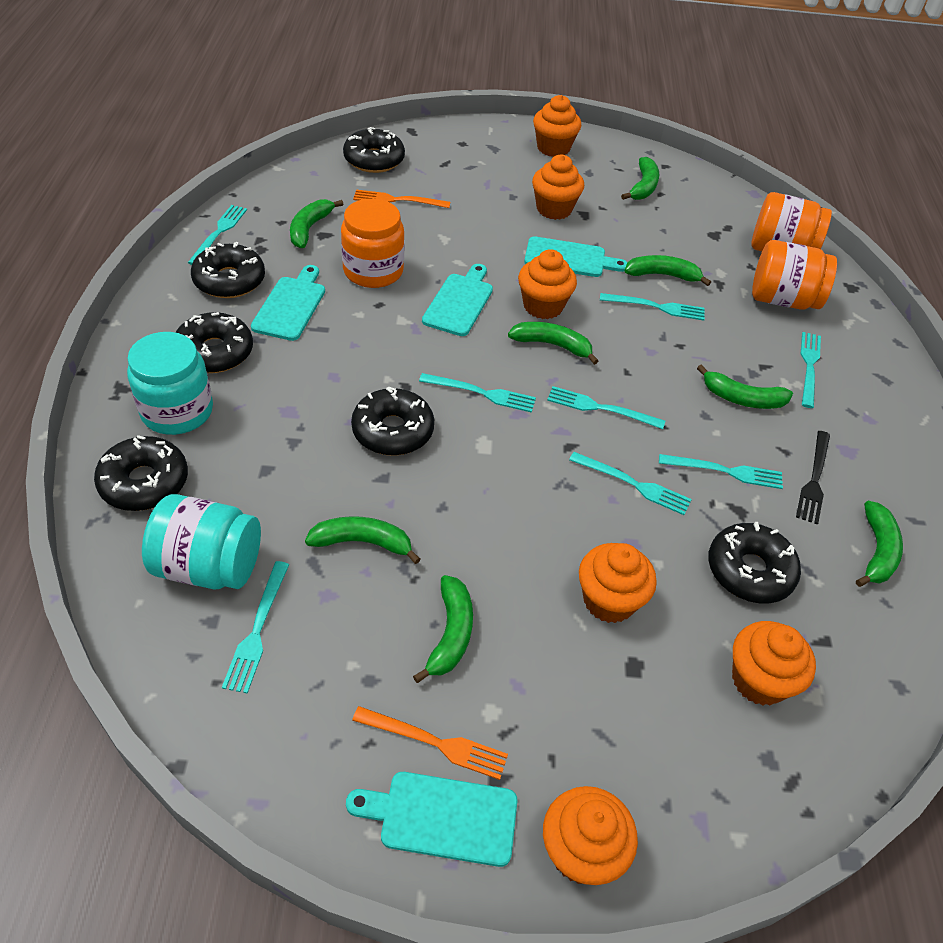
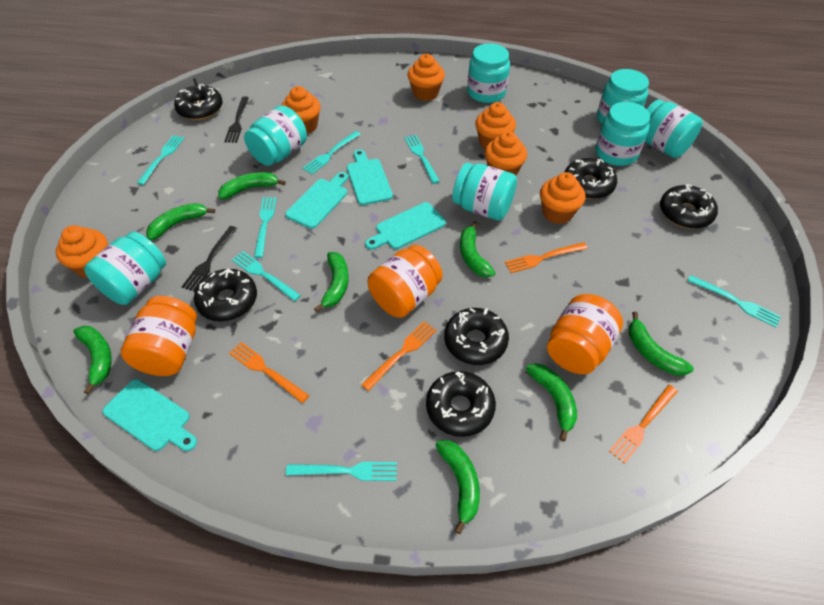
black fork: 1 -> 2
orange fork: 2 -> 4
turquoise fork: 8 -> 7
turquoise jar: 2 -> 7

